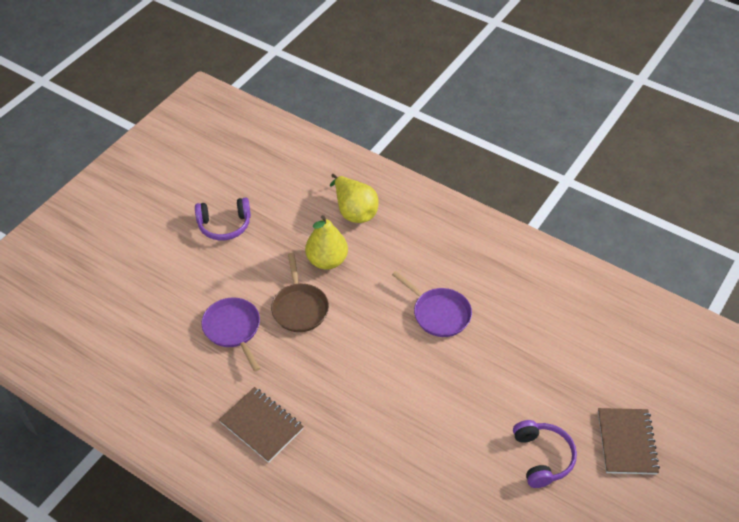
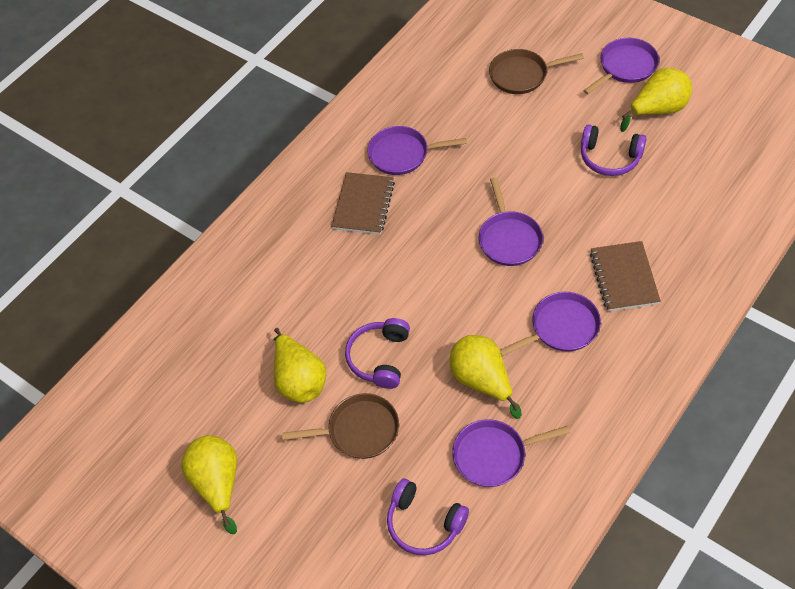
brown pan: 1 -> 2
purple headphones: 2 -> 3
purple pan: 2 -> 5
yellow pear: 2 -> 4

